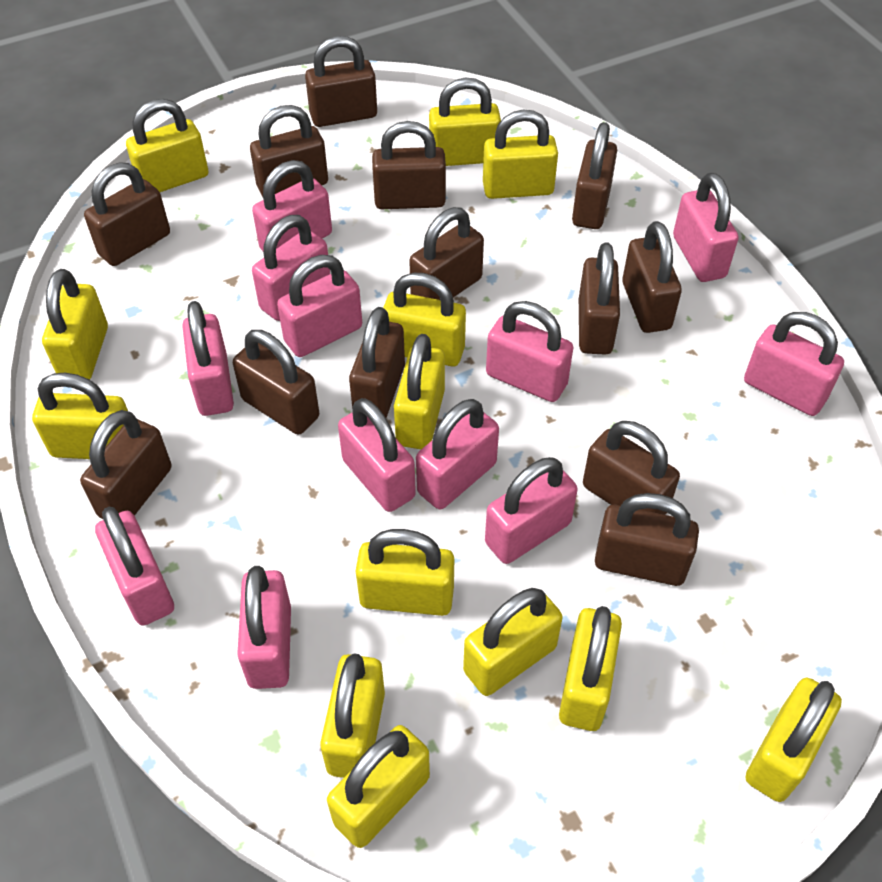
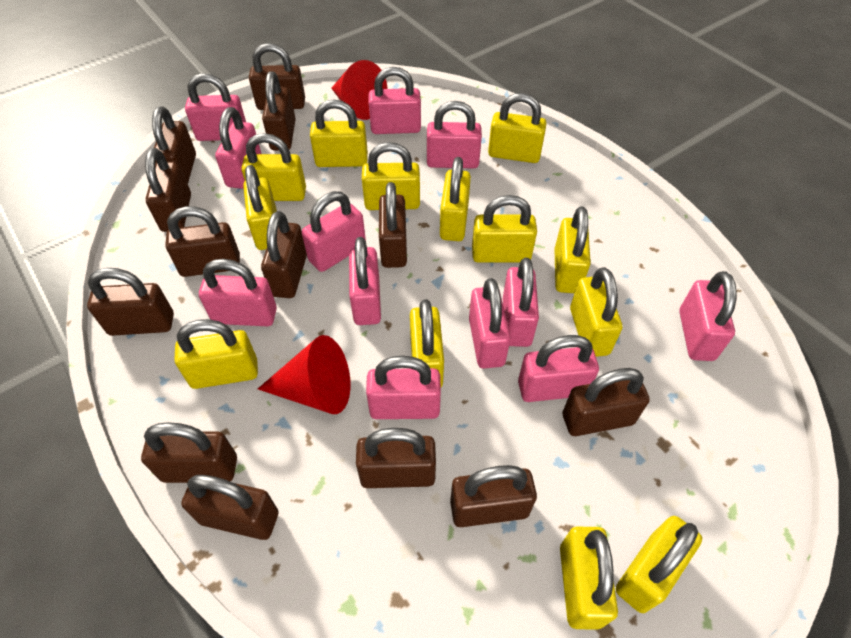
red cone: 0 -> 2

